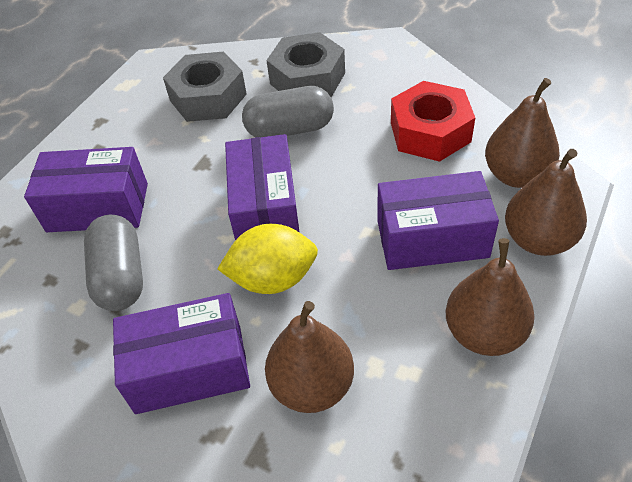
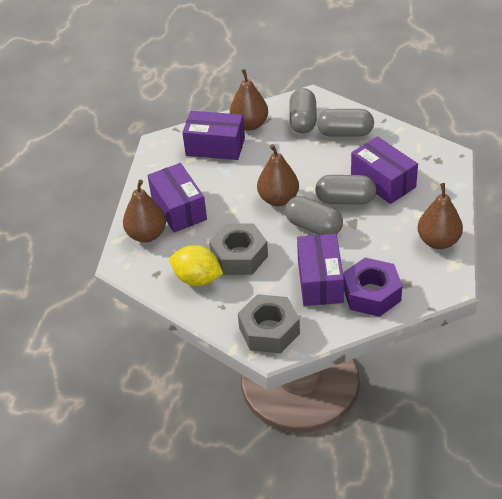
grey capsule: 2 -> 4
purple nut: 0 -> 1
red nut: 1 -> 0

